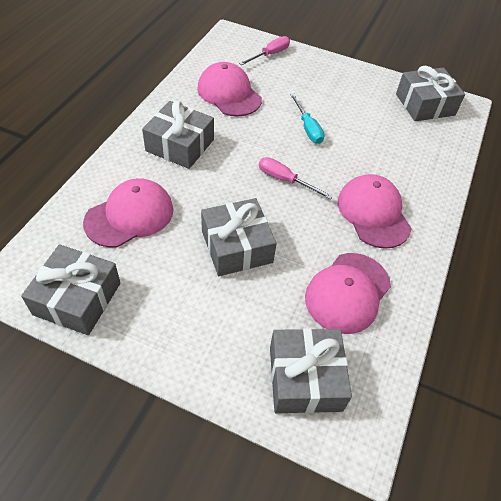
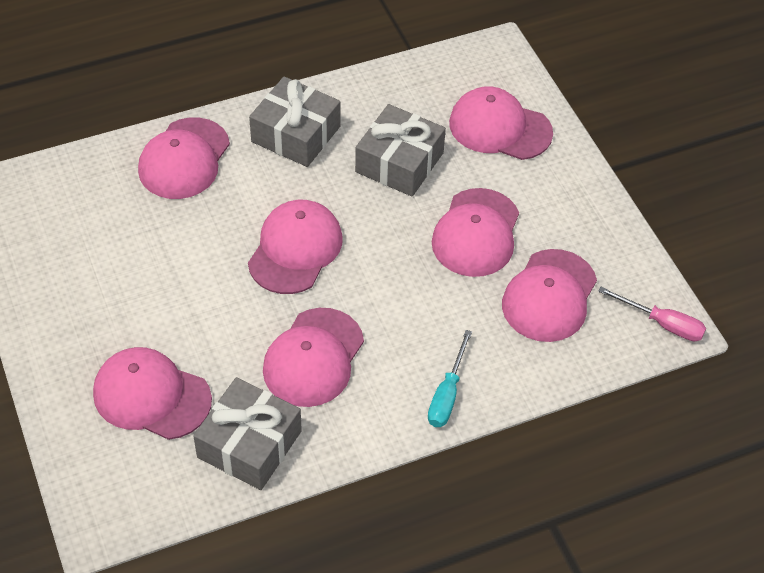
grey gift: 5 -> 3
pink cap: 4 -> 7
pink screwdriver: 2 -> 1

